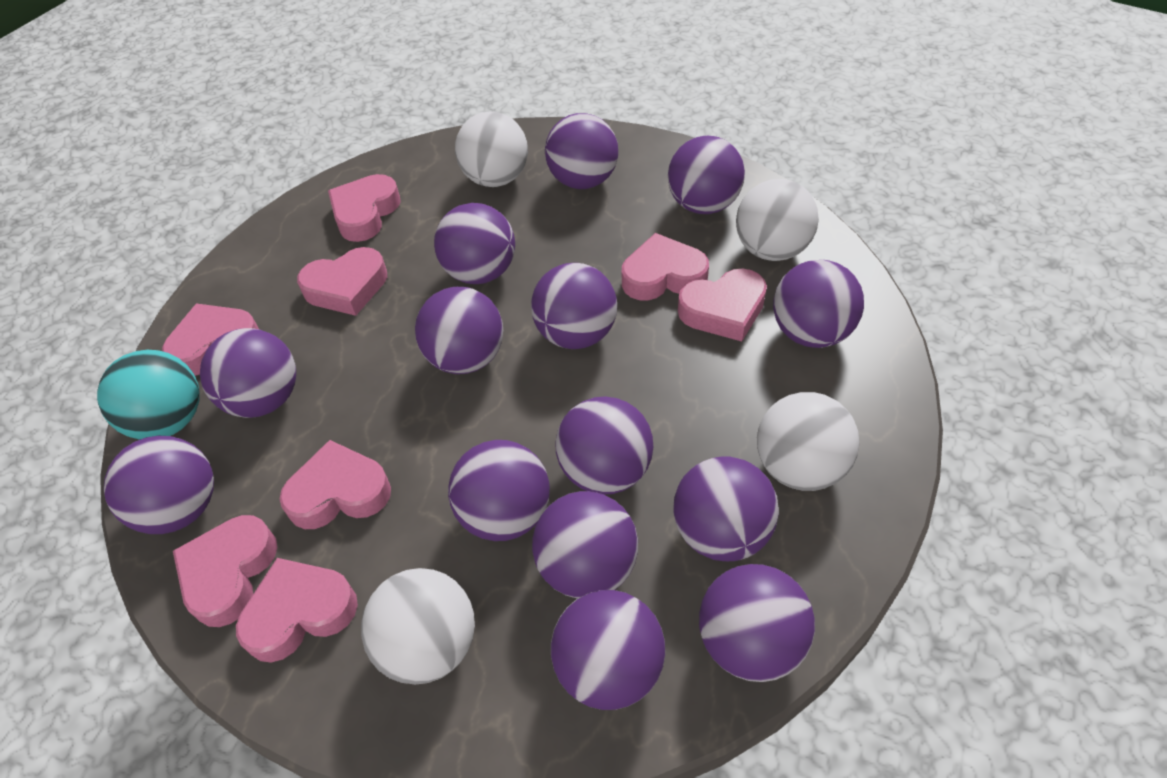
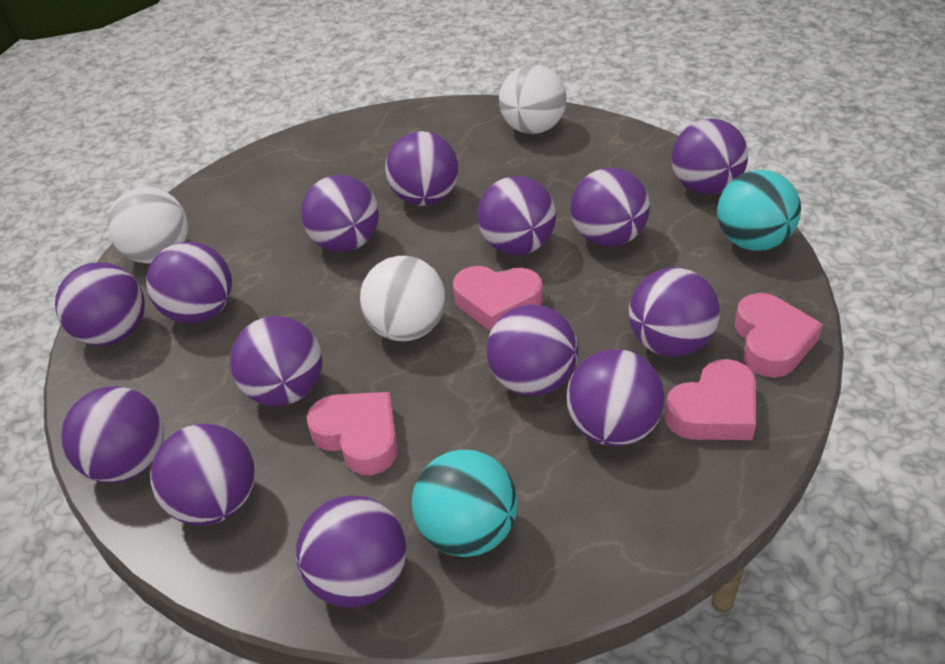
pink heart: 8 -> 4
turquoise ball: 1 -> 2
white ball: 4 -> 3

